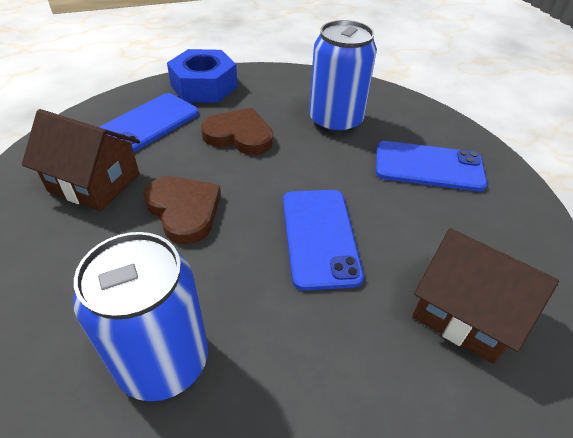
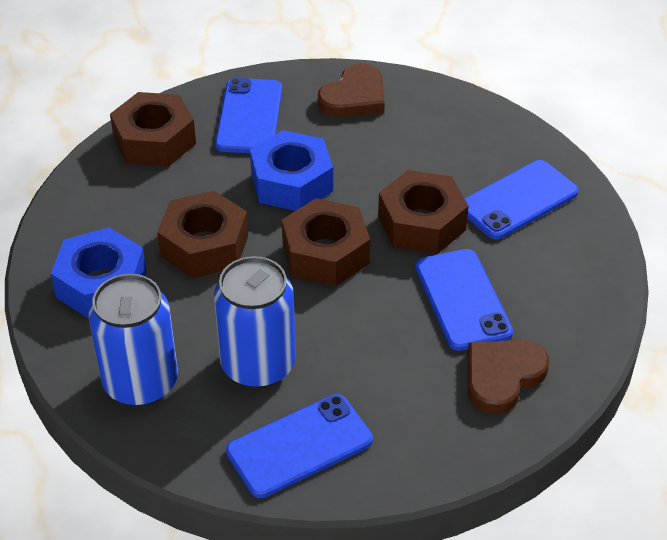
blue nut: 1 -> 2
blue phone: 3 -> 4
brown house: 2 -> 0
brown nut: 0 -> 4

